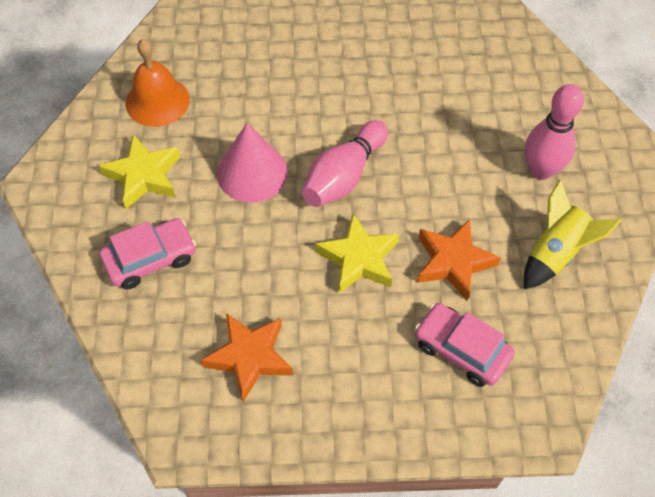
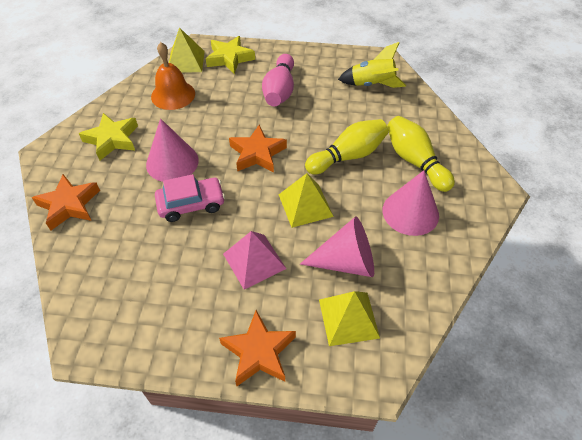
orange star: 2 -> 3
pink bowling pin: 2 -> 1
pink car: 2 -> 1
pink cone: 1 -> 3
pink pyramid: 0 -> 1
yellow bowling pin: 0 -> 2
yellow pyramid: 0 -> 3

